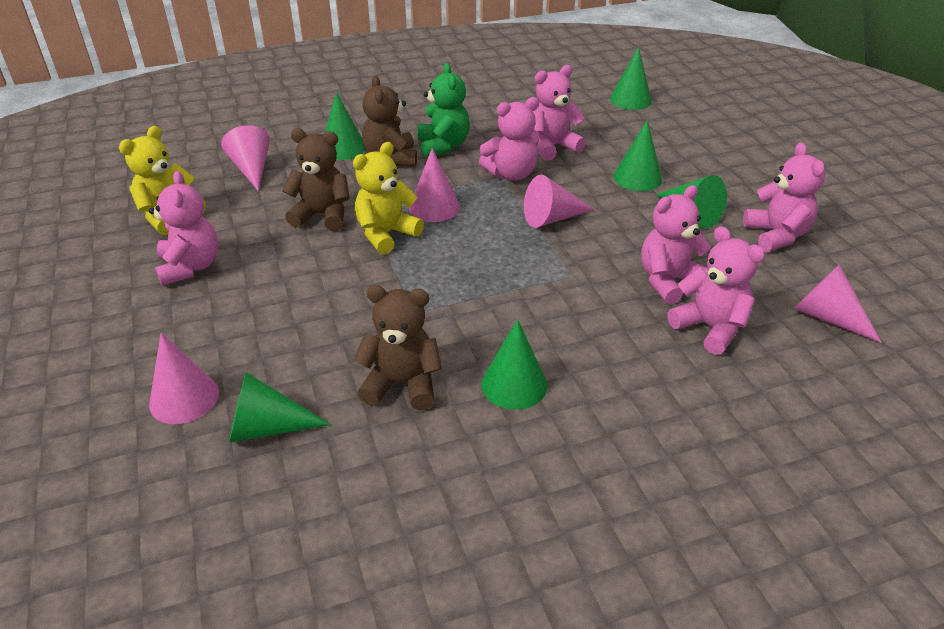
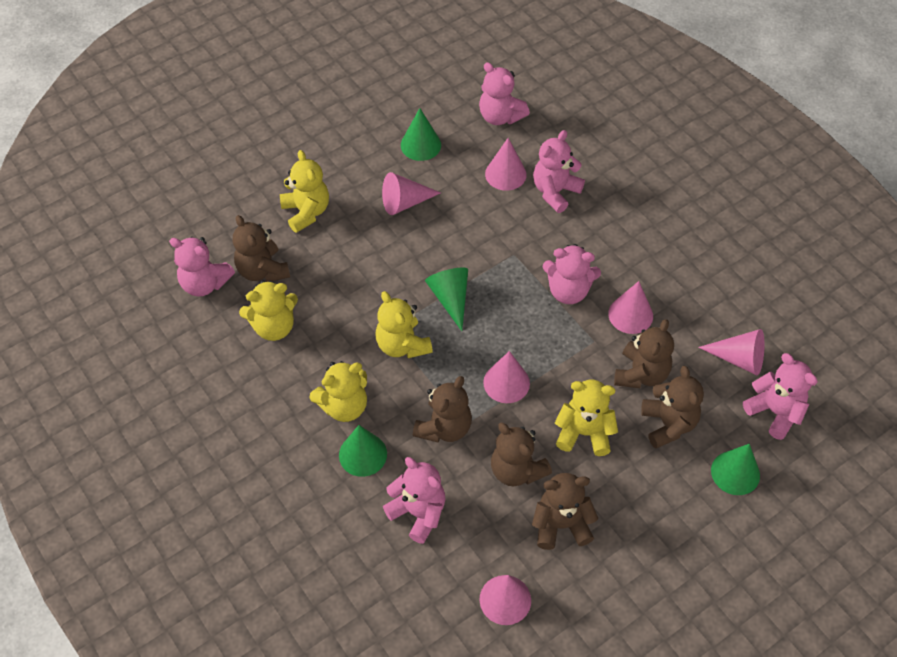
brown teddy bear: 3 -> 6
green cone: 6 -> 4
green teddy bear: 1 -> 0
pink cone: 5 -> 6
yellow teddy bear: 2 -> 5

